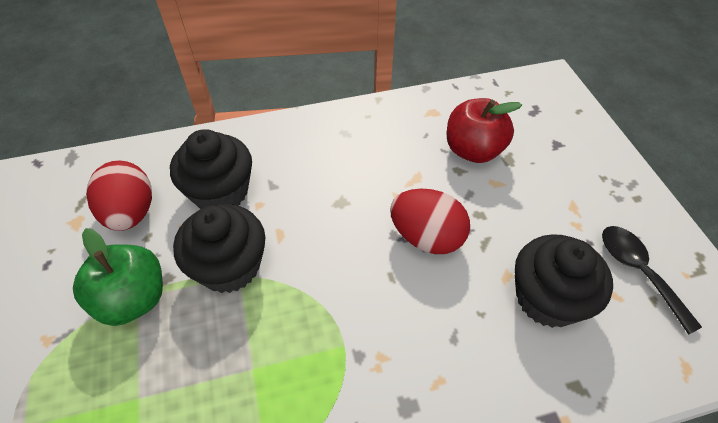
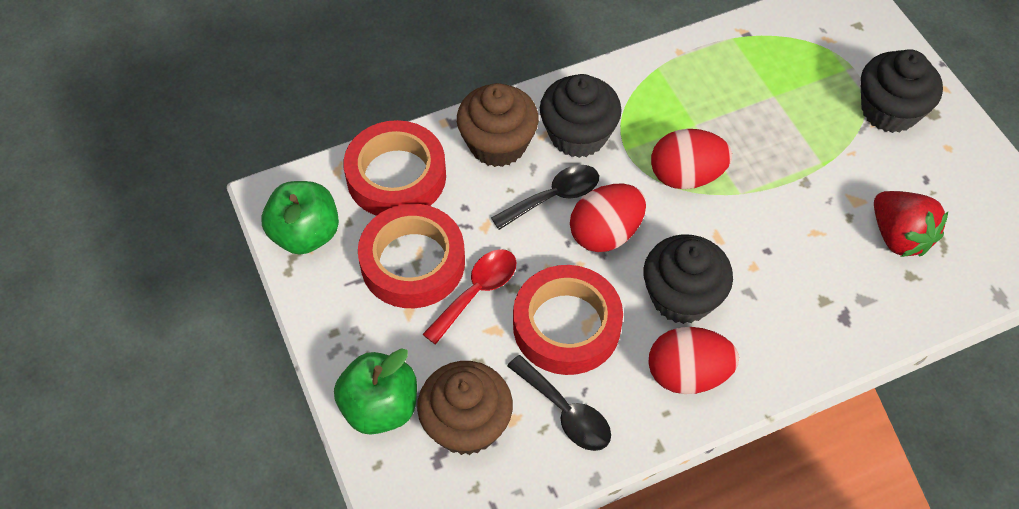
black spoon: 1 -> 2
brown cupcake: 0 -> 2
green apple: 1 -> 2
red apple: 1 -> 0
red egg: 2 -> 3
red spoon: 0 -> 1
red strawberry: 0 -> 1
red tape: 0 -> 3

